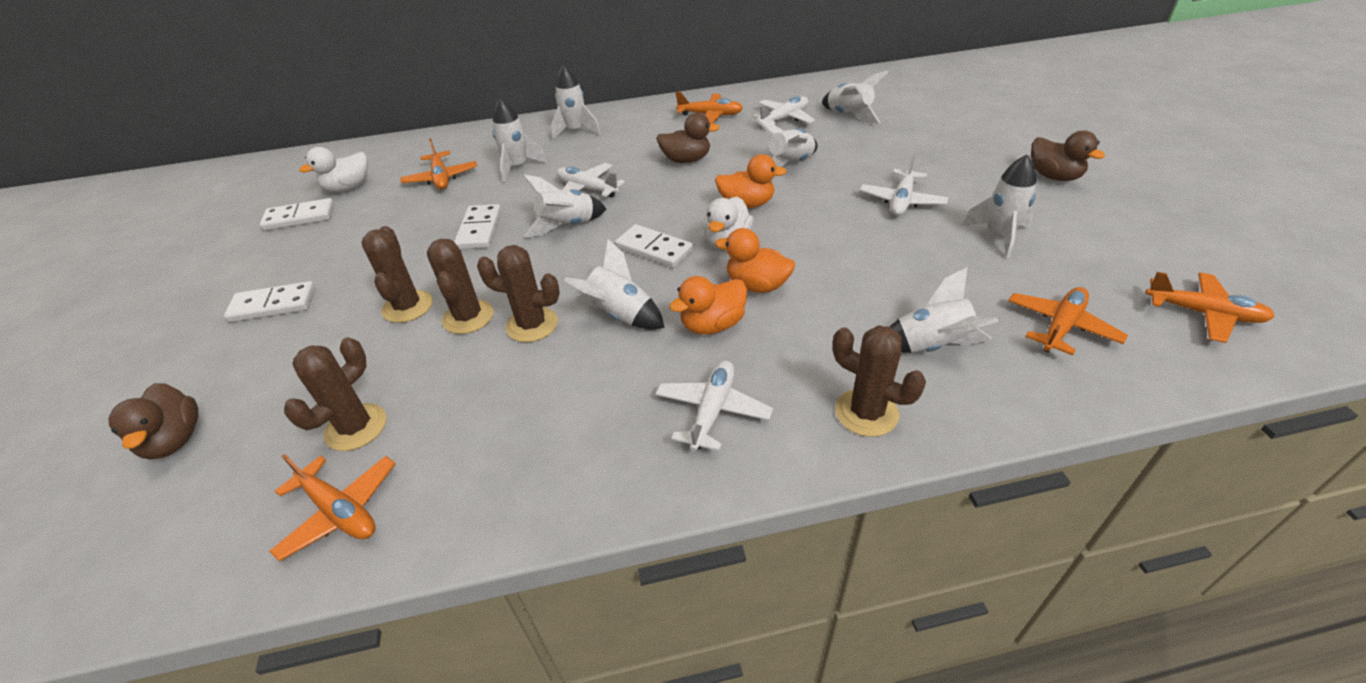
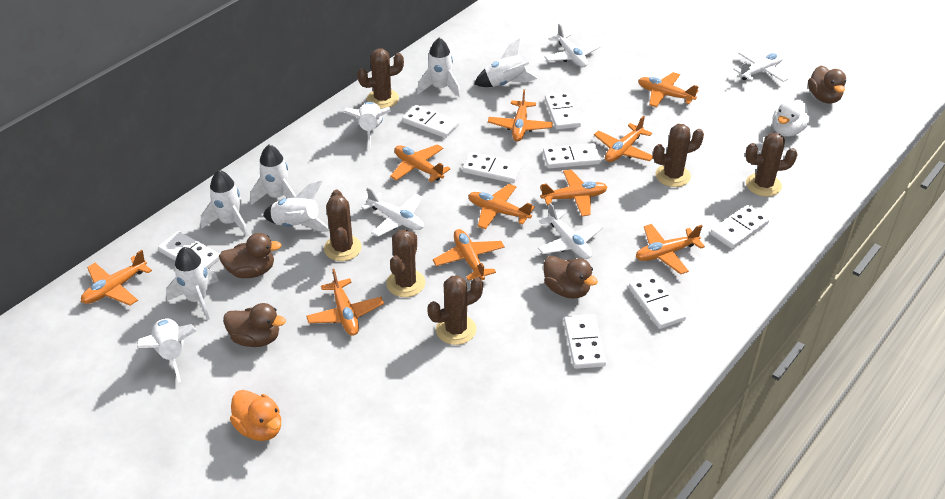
brown cactus: 5 -> 6
brown duck: 3 -> 4
orange duck: 3 -> 1
orange plane: 5 -> 10
white domino: 4 -> 8
white duck: 2 -> 1

